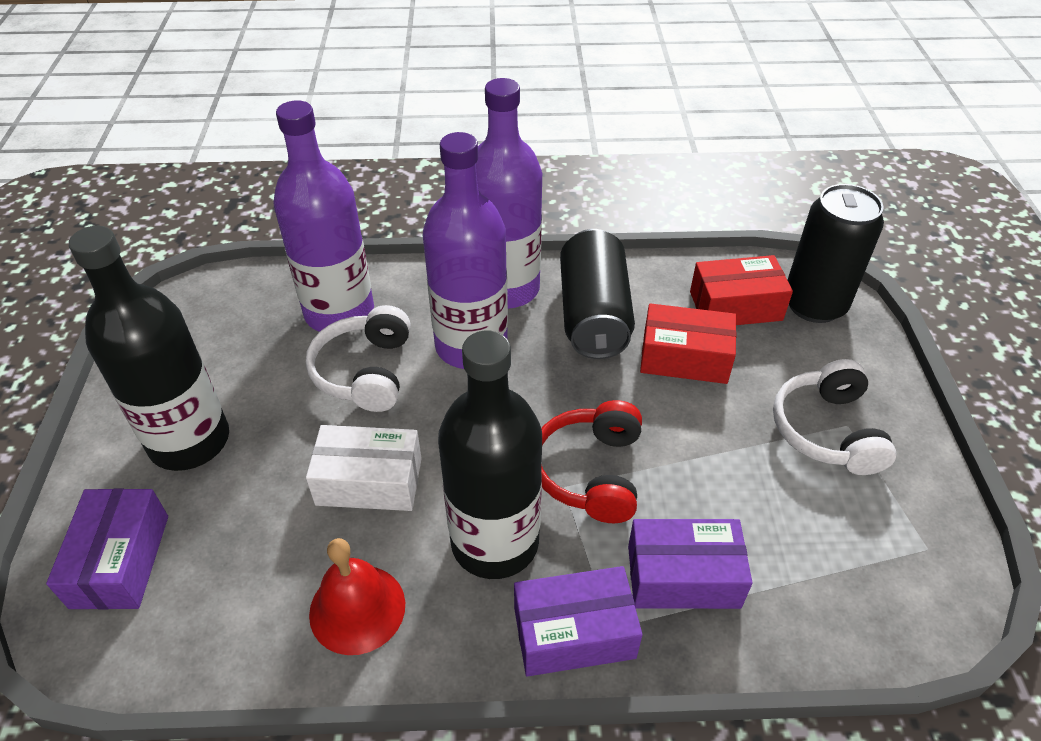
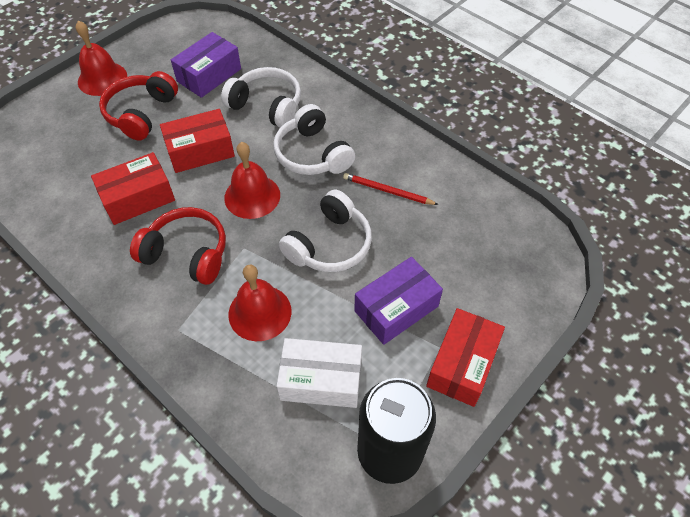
black bottle: 2 -> 0
black can: 2 -> 1
purple bottle: 3 -> 0
purple box: 3 -> 2
red bell: 1 -> 3
red box: 2 -> 3
red headphones: 1 -> 2
red pencil: 0 -> 1
white headphones: 2 -> 3

